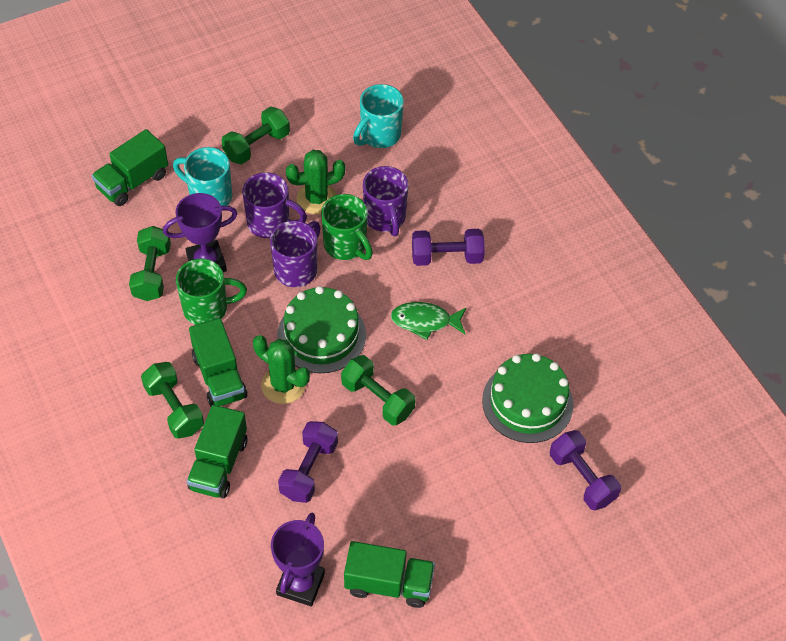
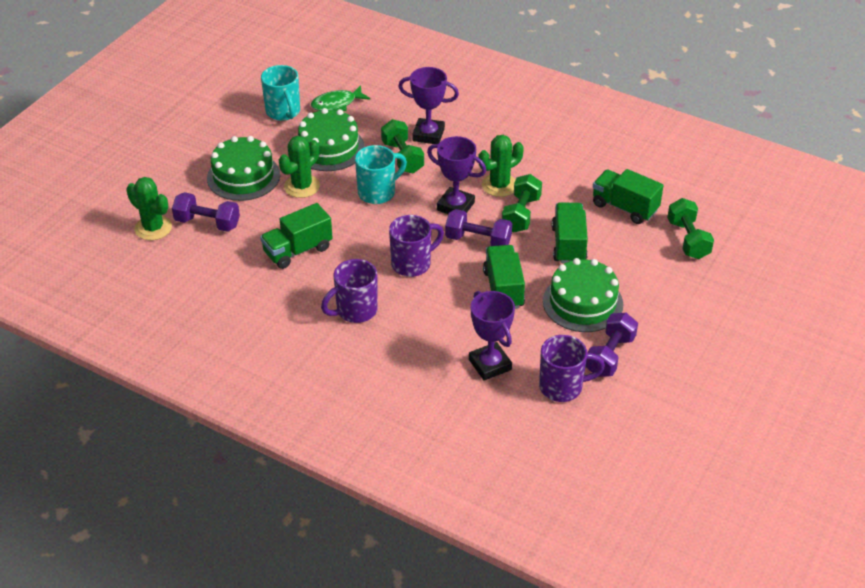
green cactus: 2 -> 3
green cake: 2 -> 3
green dumbbell: 4 -> 3
green mug: 2 -> 0
purple trophy: 2 -> 3

